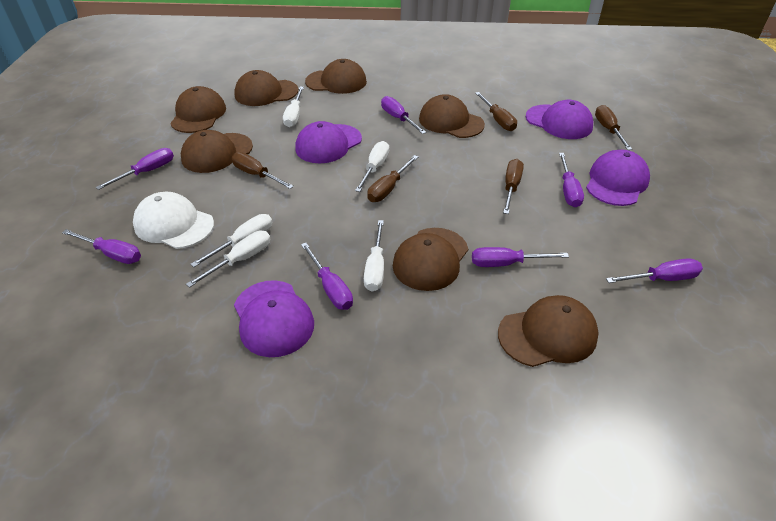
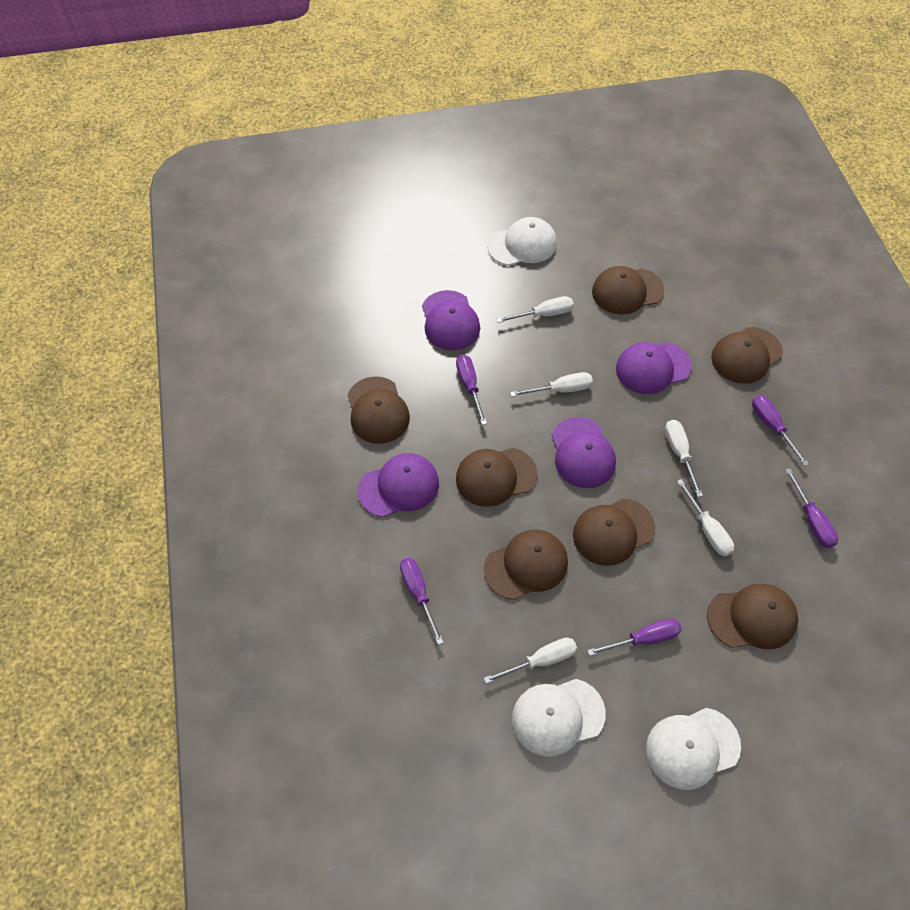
brown screwdriver: 5 -> 0
purple screwdriver: 7 -> 5
white cap: 1 -> 3

